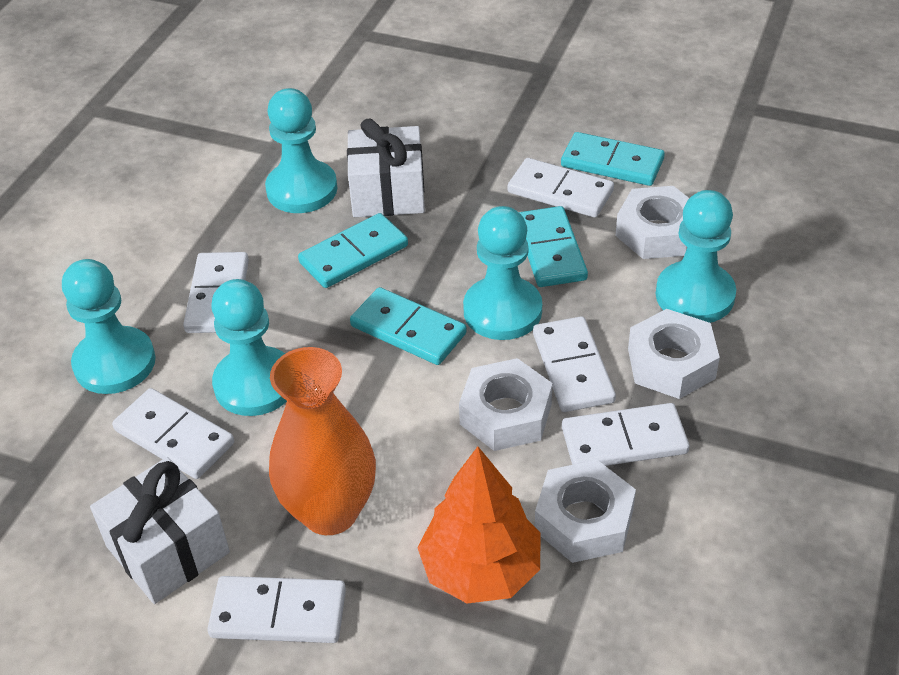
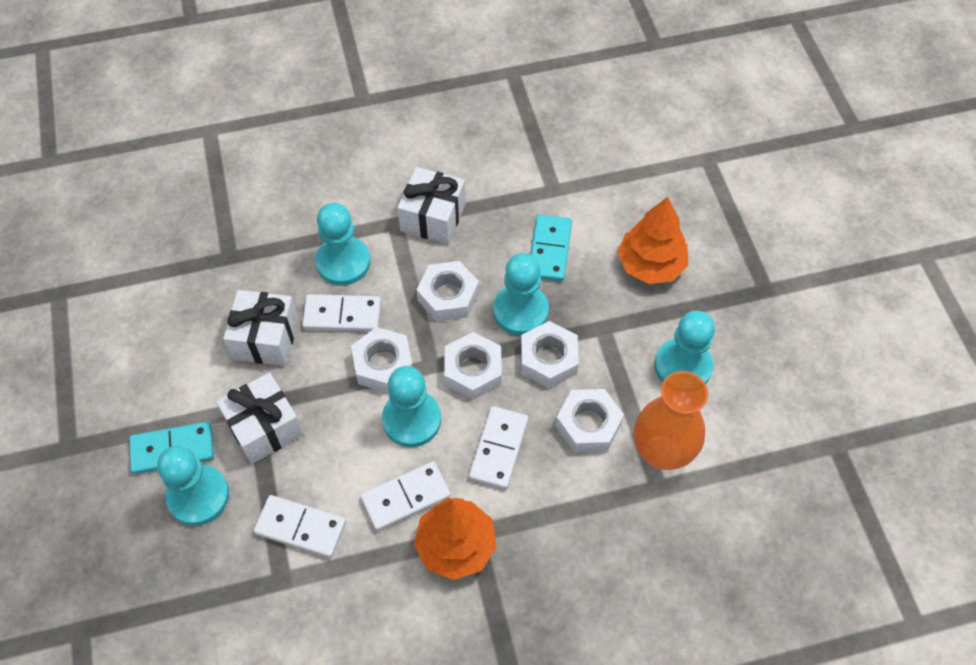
orange tree: 1 -> 2
turquoise domino: 4 -> 2
white domino: 6 -> 4
white gift: 2 -> 3
white nut: 4 -> 5

